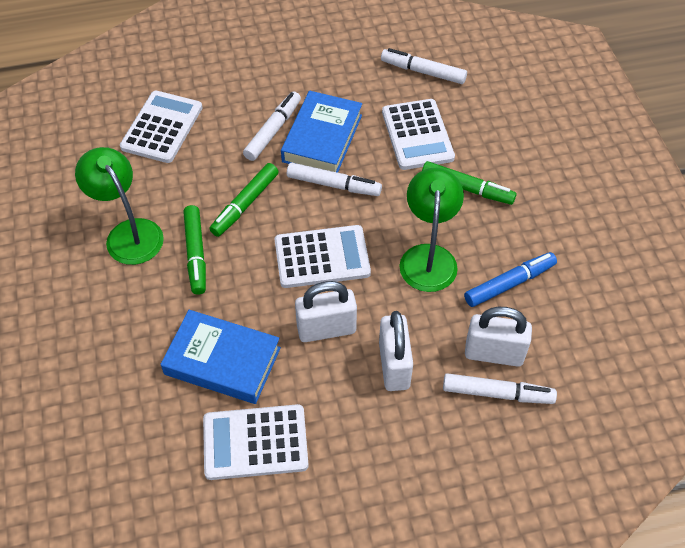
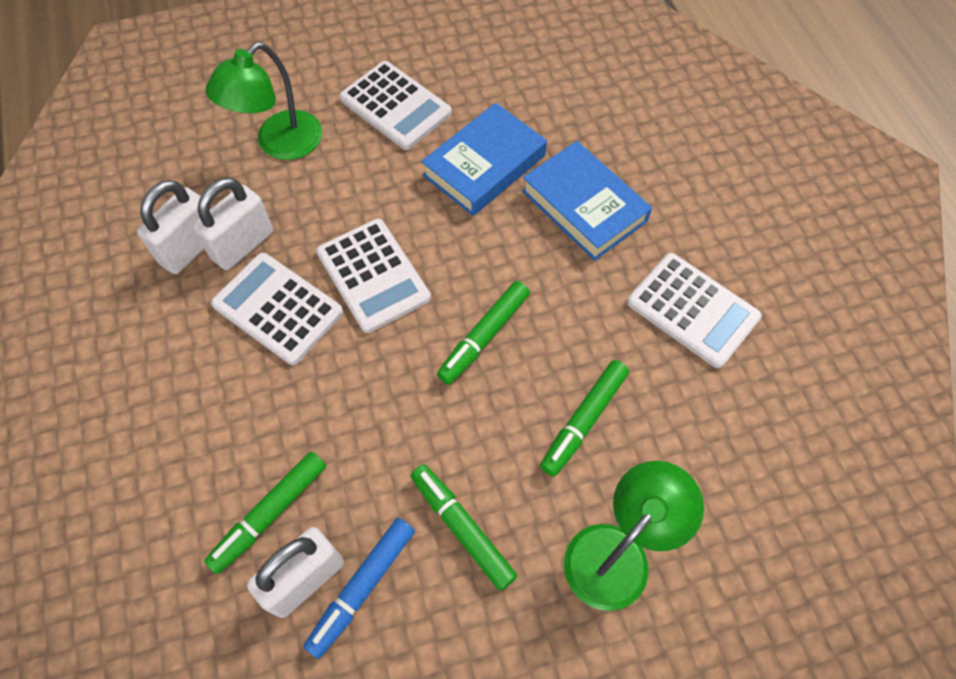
green marker: 3 -> 4
white marker: 4 -> 0

